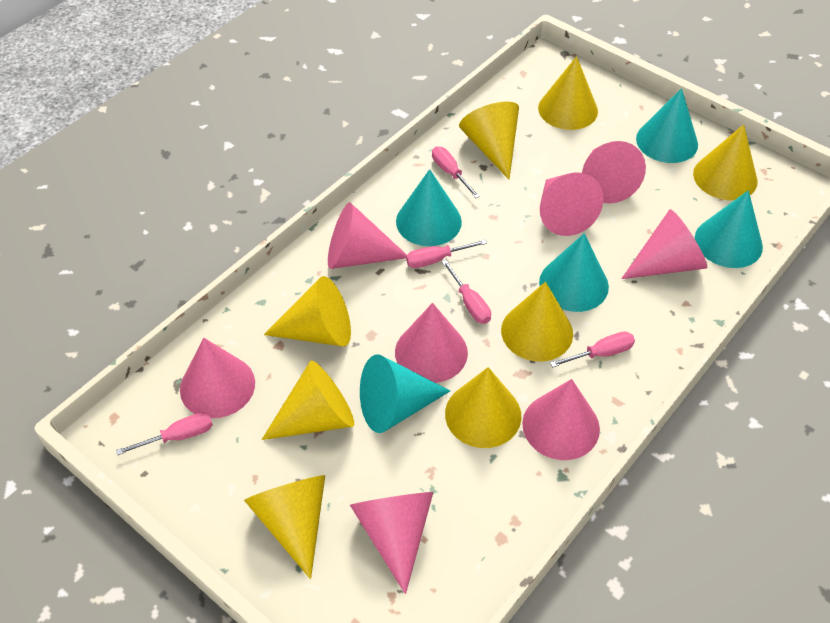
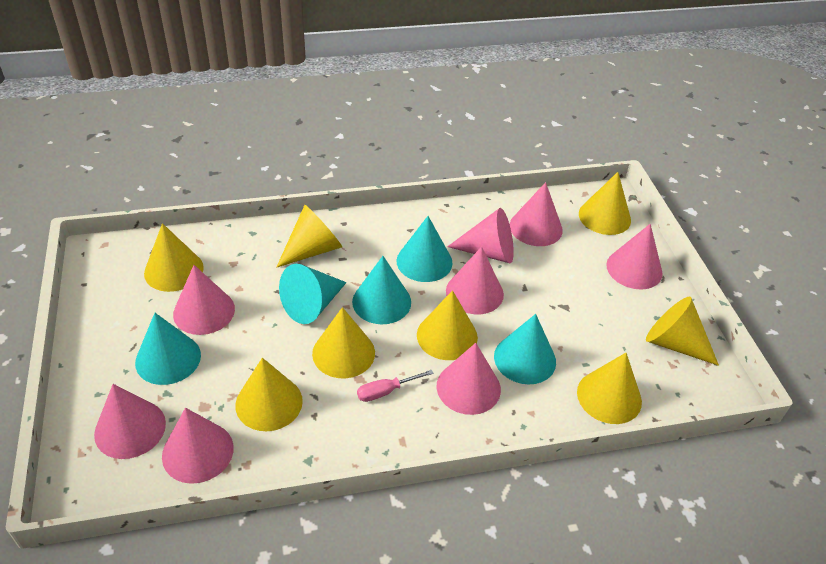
pink screwdriver: 5 -> 1

